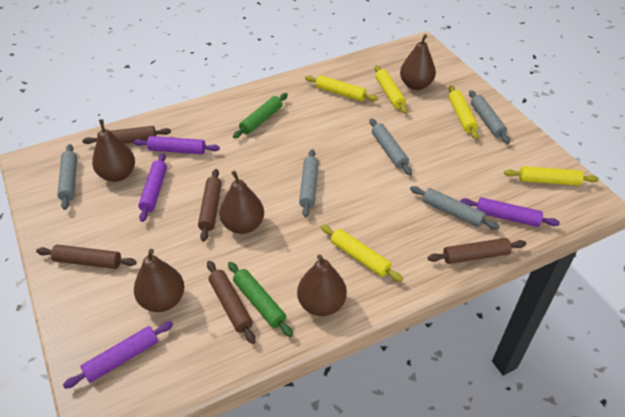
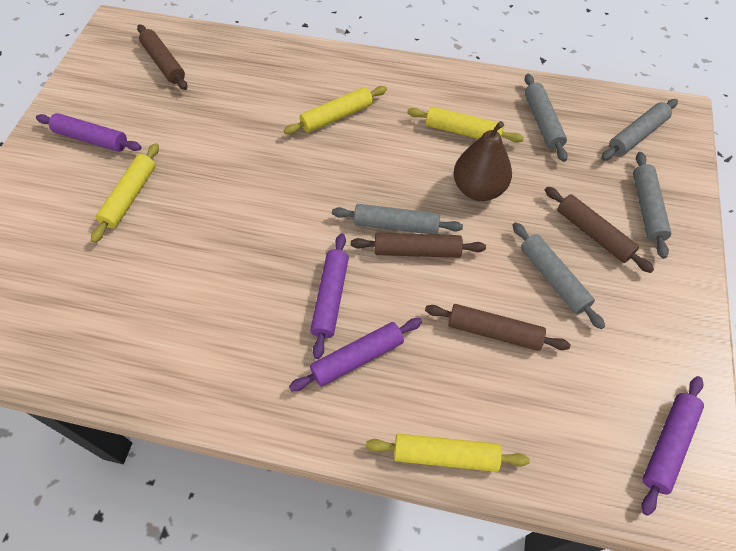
brown pear: 5 -> 1
brown rolling pin: 5 -> 4
green rolling pin: 2 -> 0
yellow rolling pin: 5 -> 4

